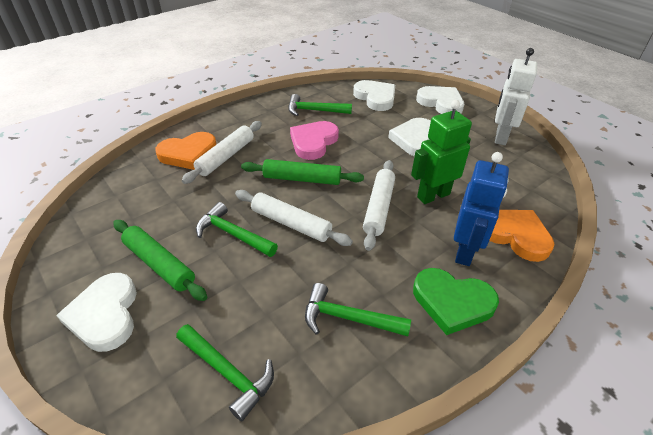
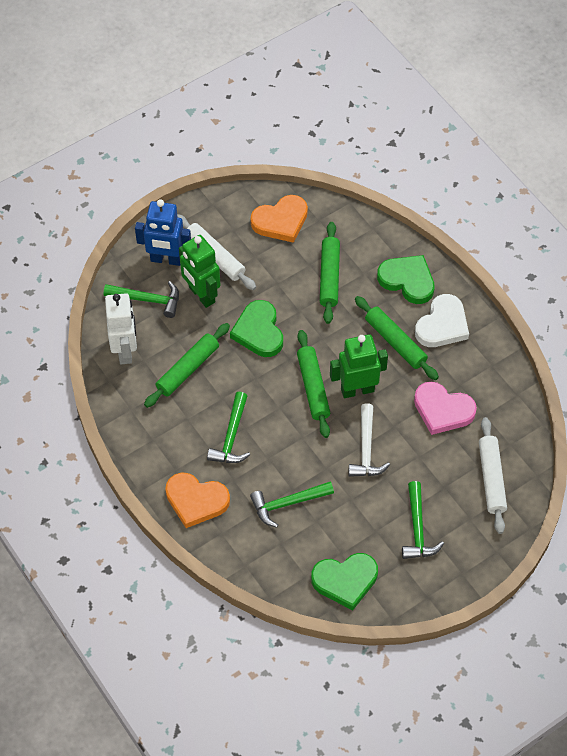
green heart: 1 -> 3
green robot: 1 -> 2
green rolling pin: 2 -> 4
white hammer: 0 -> 1
white heart: 4 -> 1
white rolling pin: 3 -> 2

